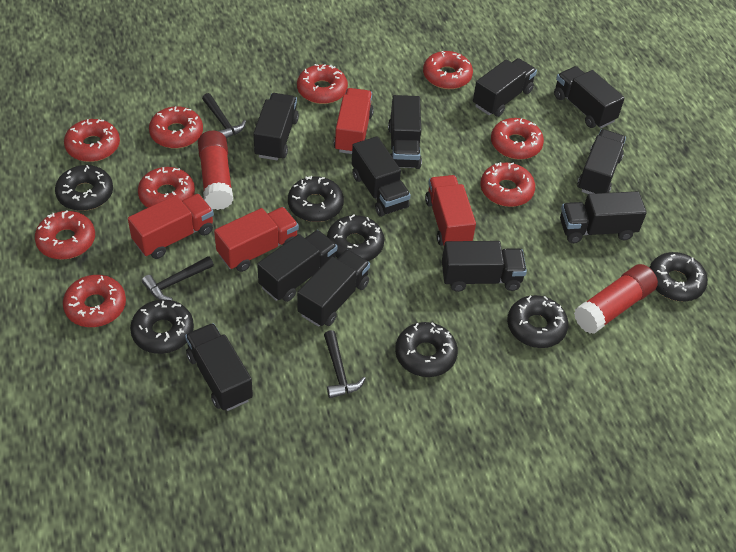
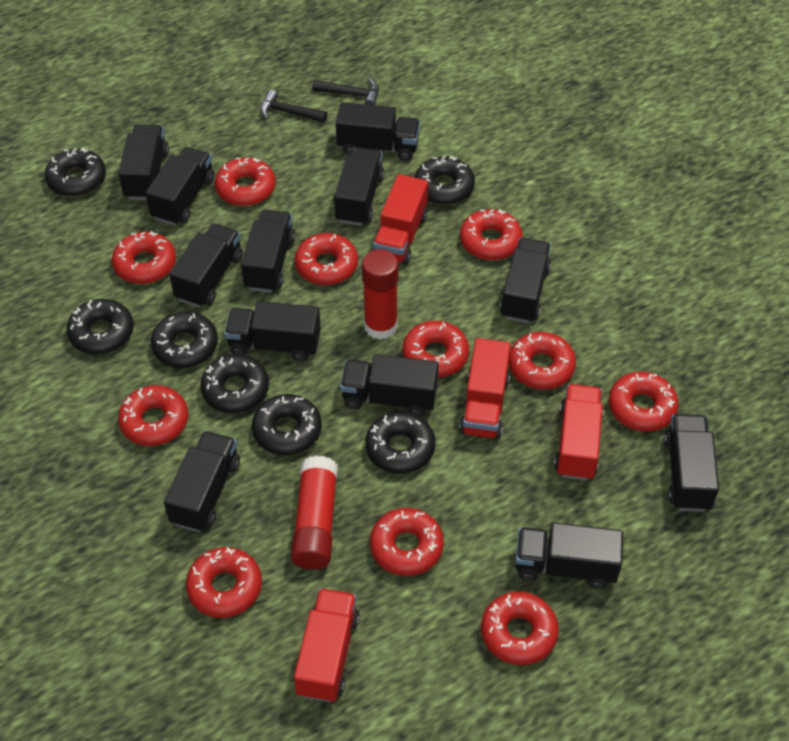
black hammer: 3 -> 2
black truck: 11 -> 12
red donut: 9 -> 11

